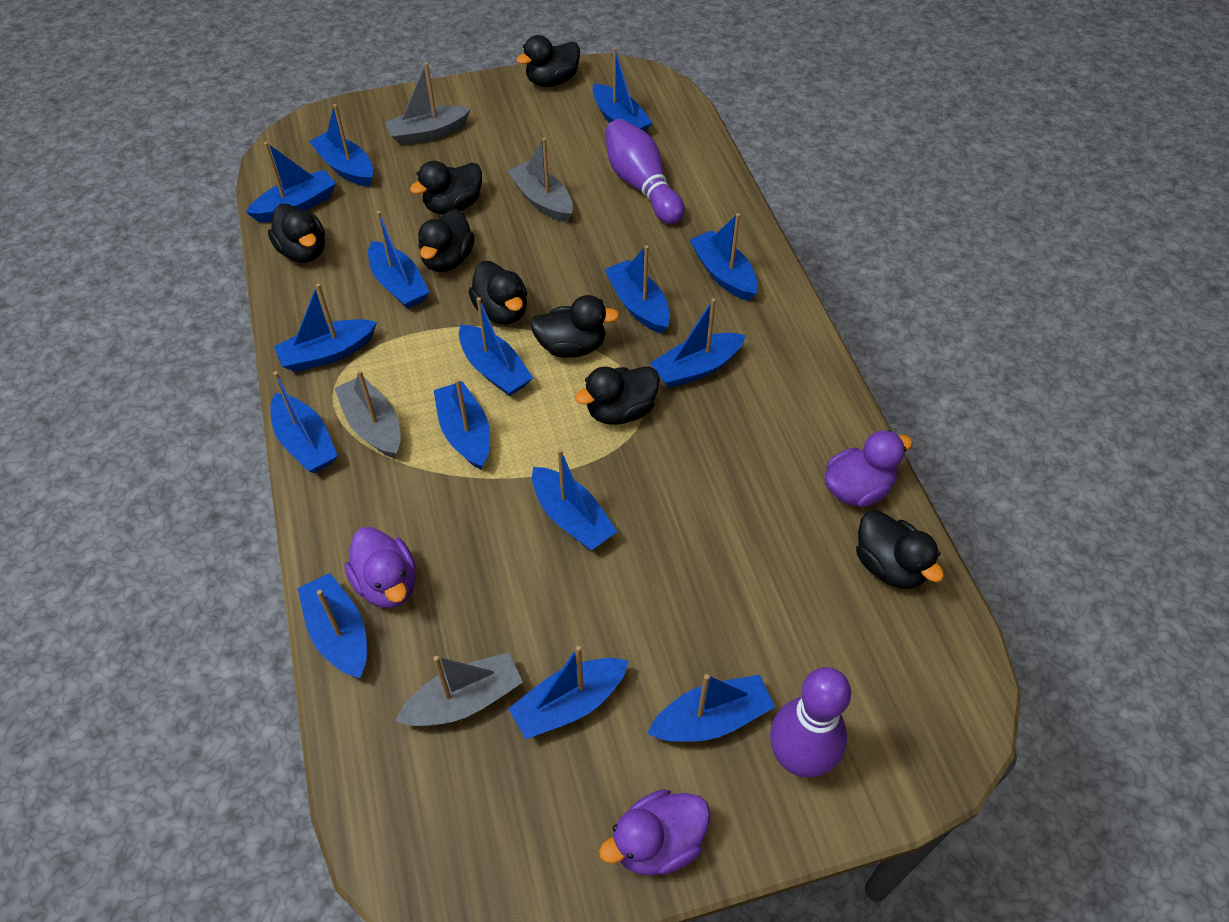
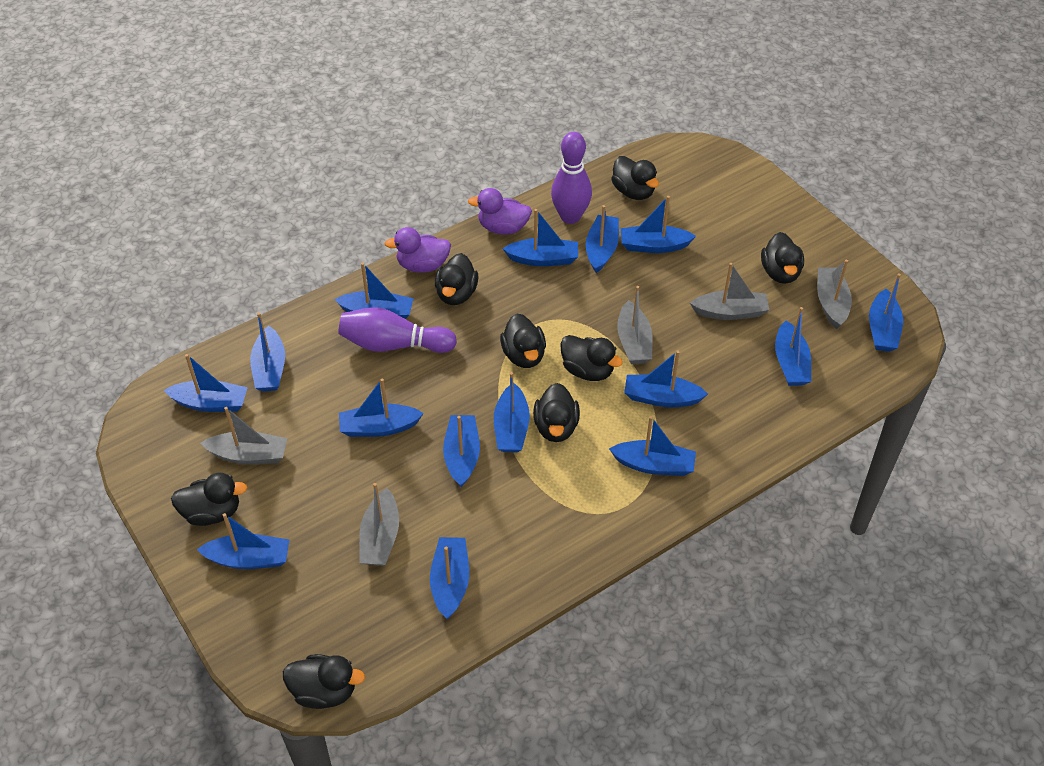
grey boat: 4 -> 5
purple duck: 3 -> 2

